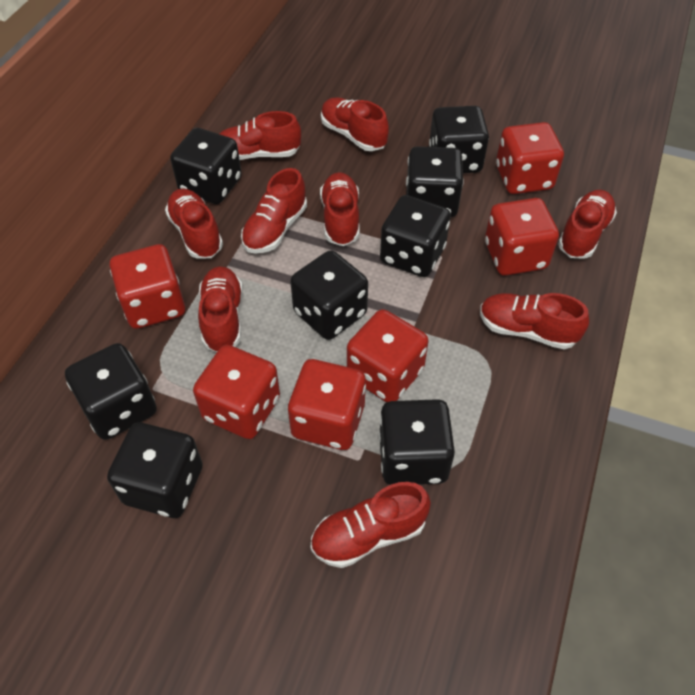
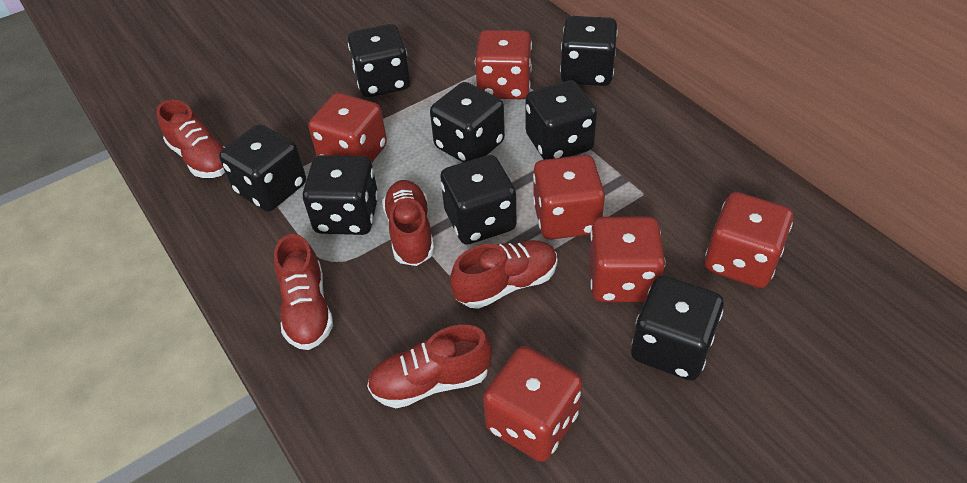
red shoe: 9 -> 5

